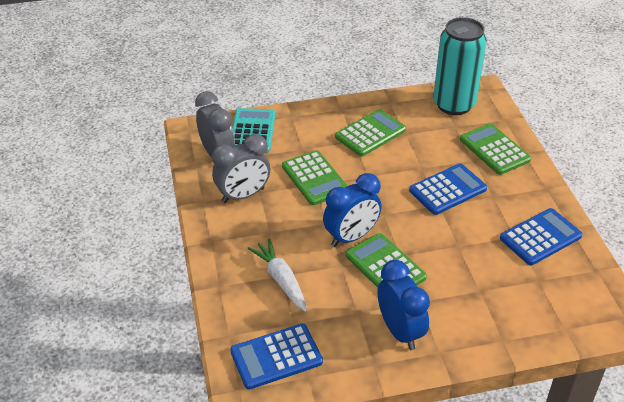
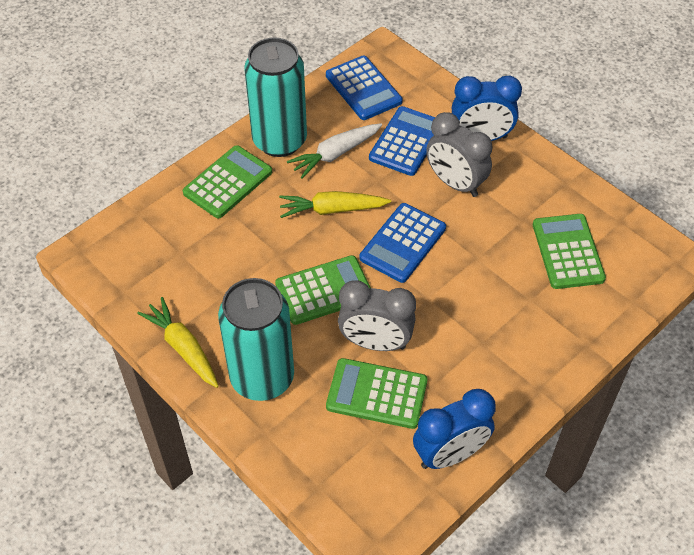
turquoise calculator: 1 -> 0
turquoise can: 1 -> 2
yellow carrot: 0 -> 2

